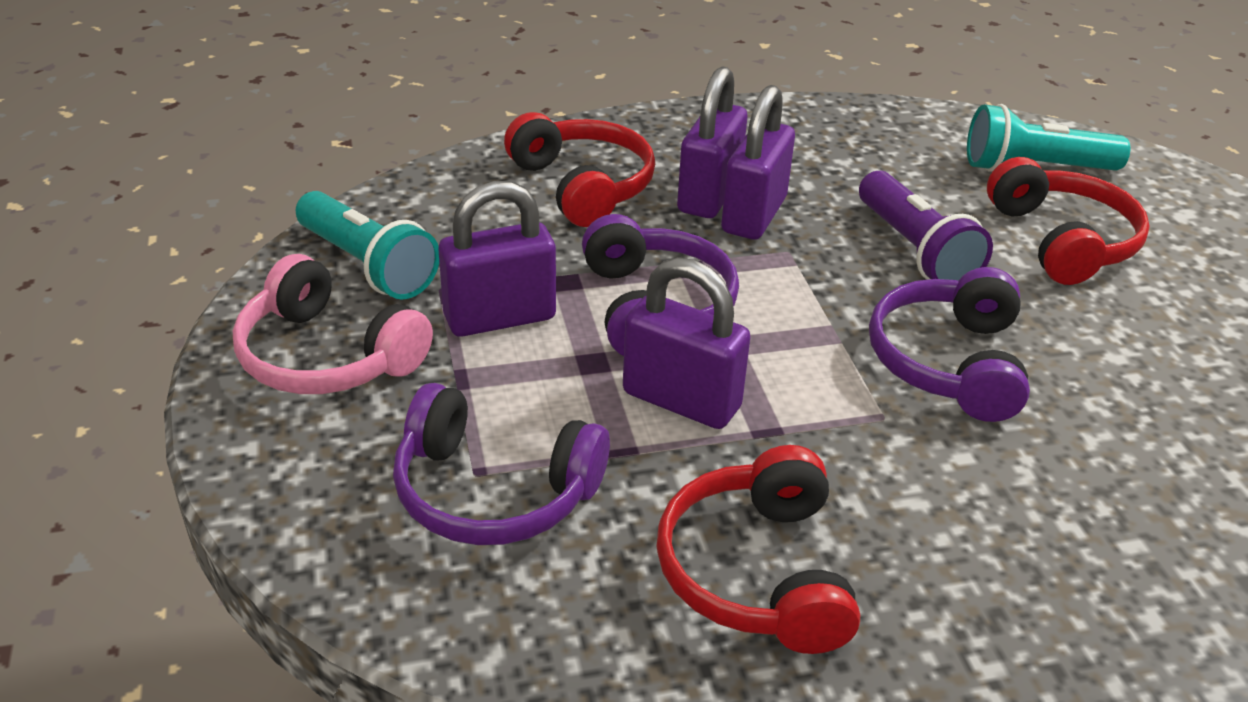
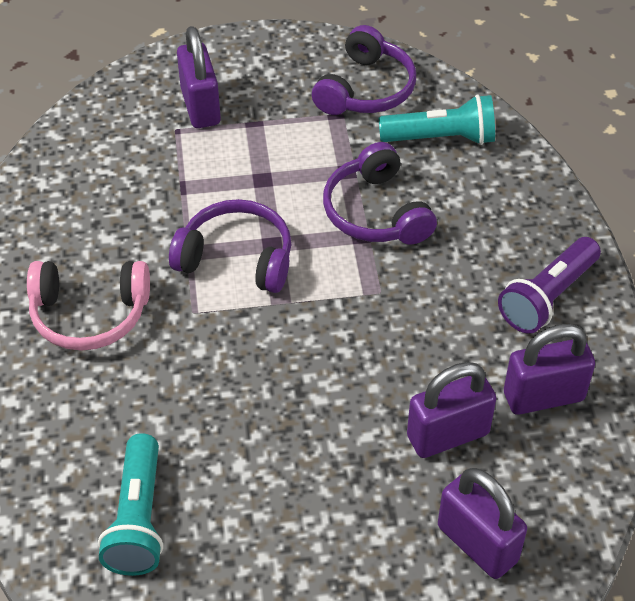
red headphones: 3 -> 0

